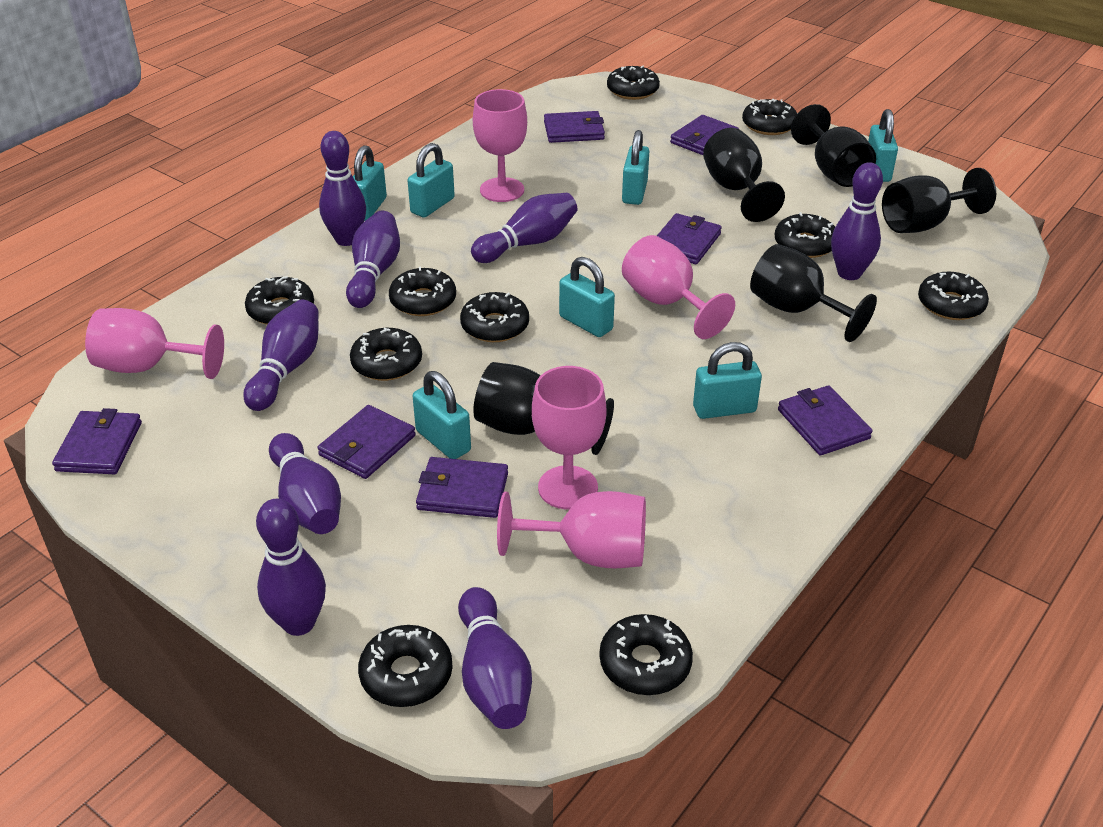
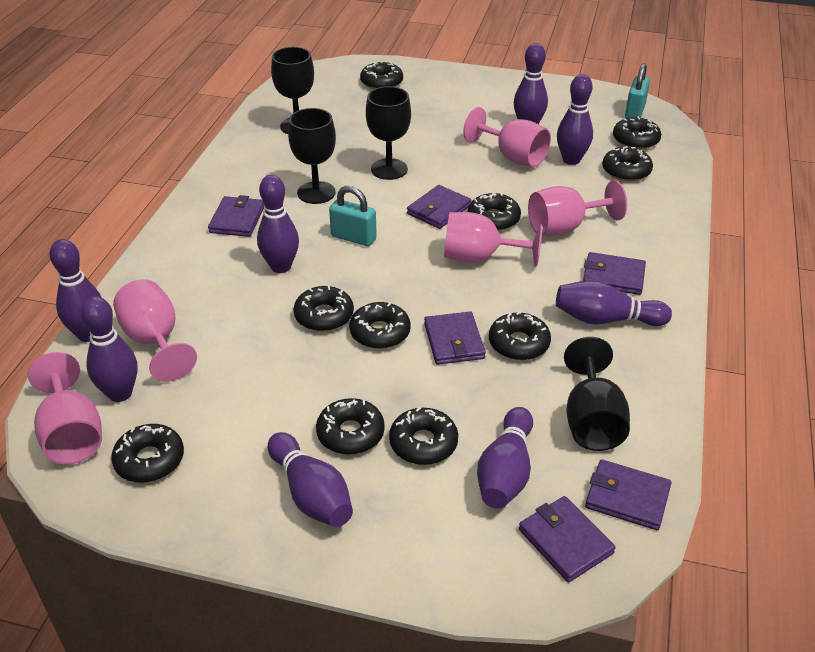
black goblet: 5 -> 4
purple wallet: 7 -> 6
turquoise padlock: 7 -> 2

